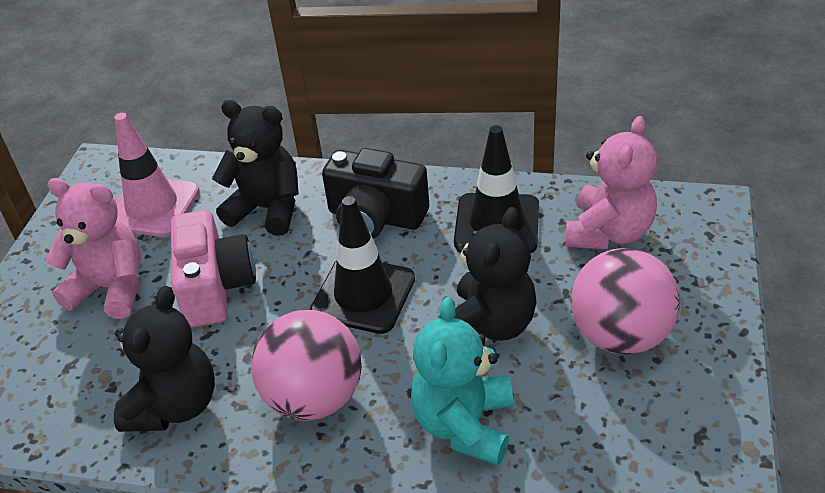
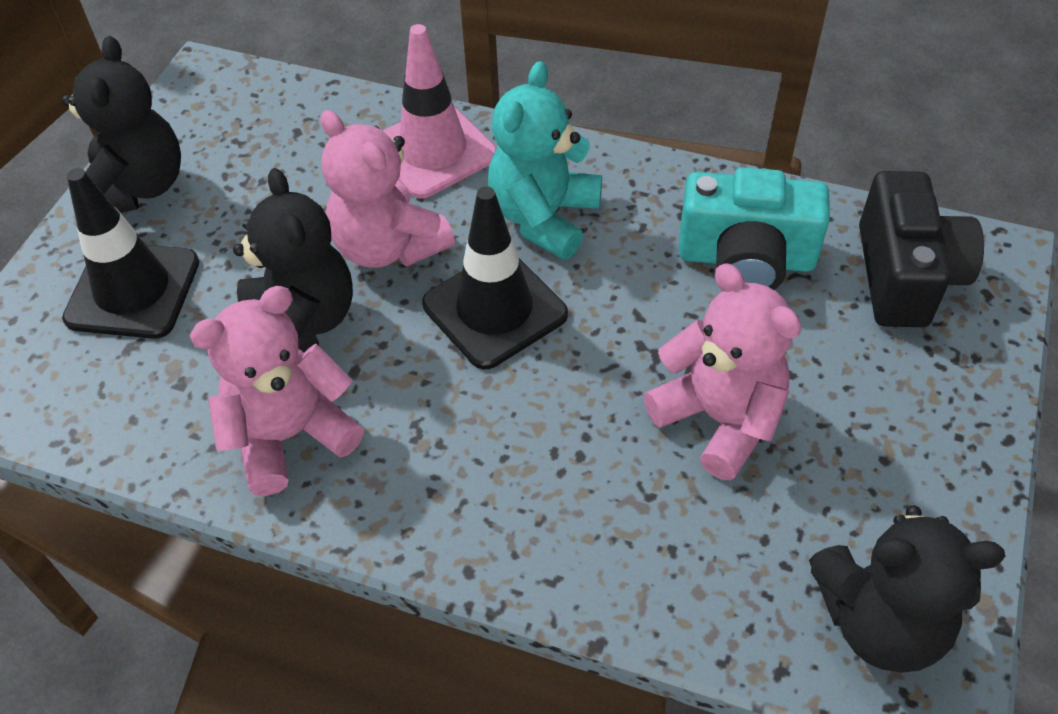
pink ball: 2 -> 0
pink camera: 1 -> 0
pink teddy bear: 2 -> 3
turquoise camera: 0 -> 1

